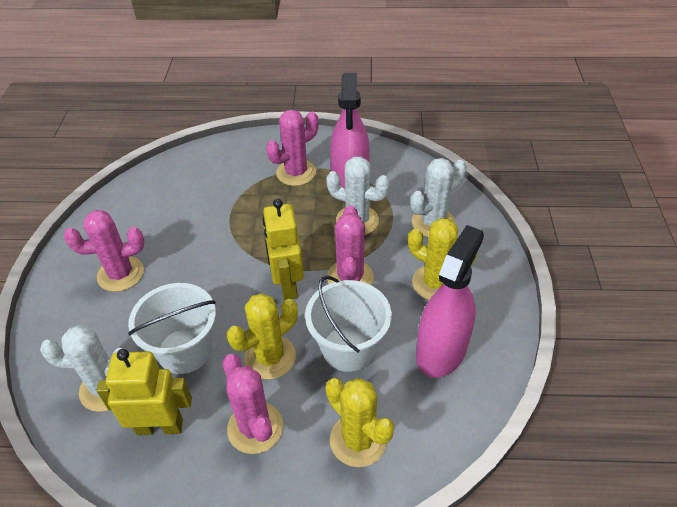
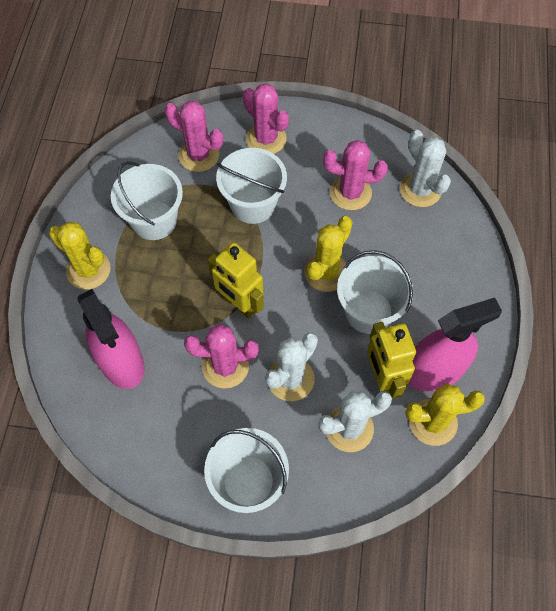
white bucket: 2 -> 4

